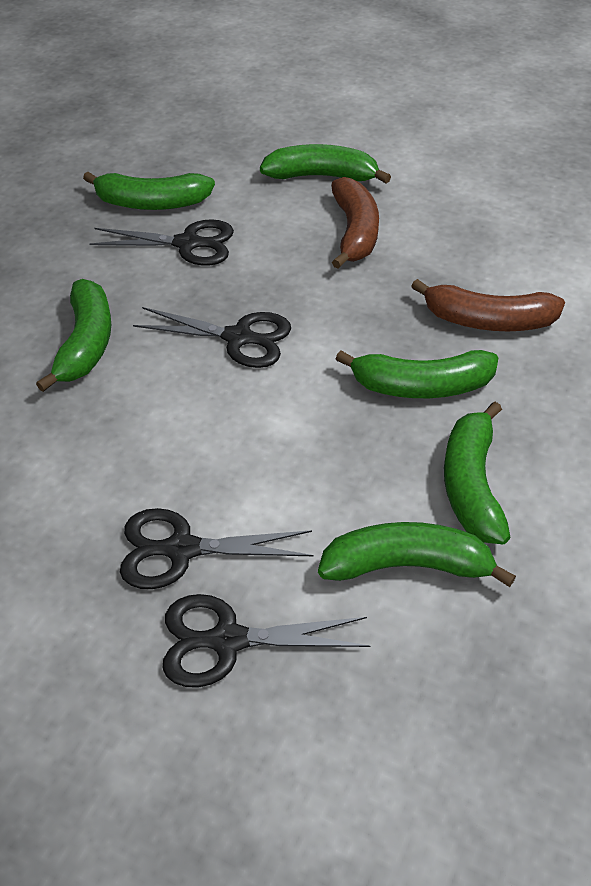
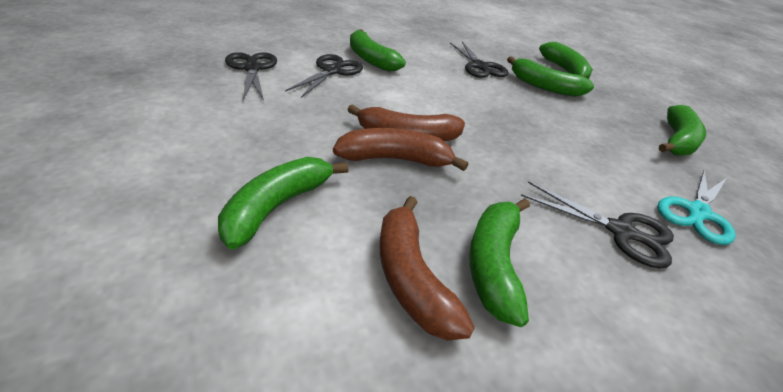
brown banana: 2 -> 3
turquoise scissors: 0 -> 1

